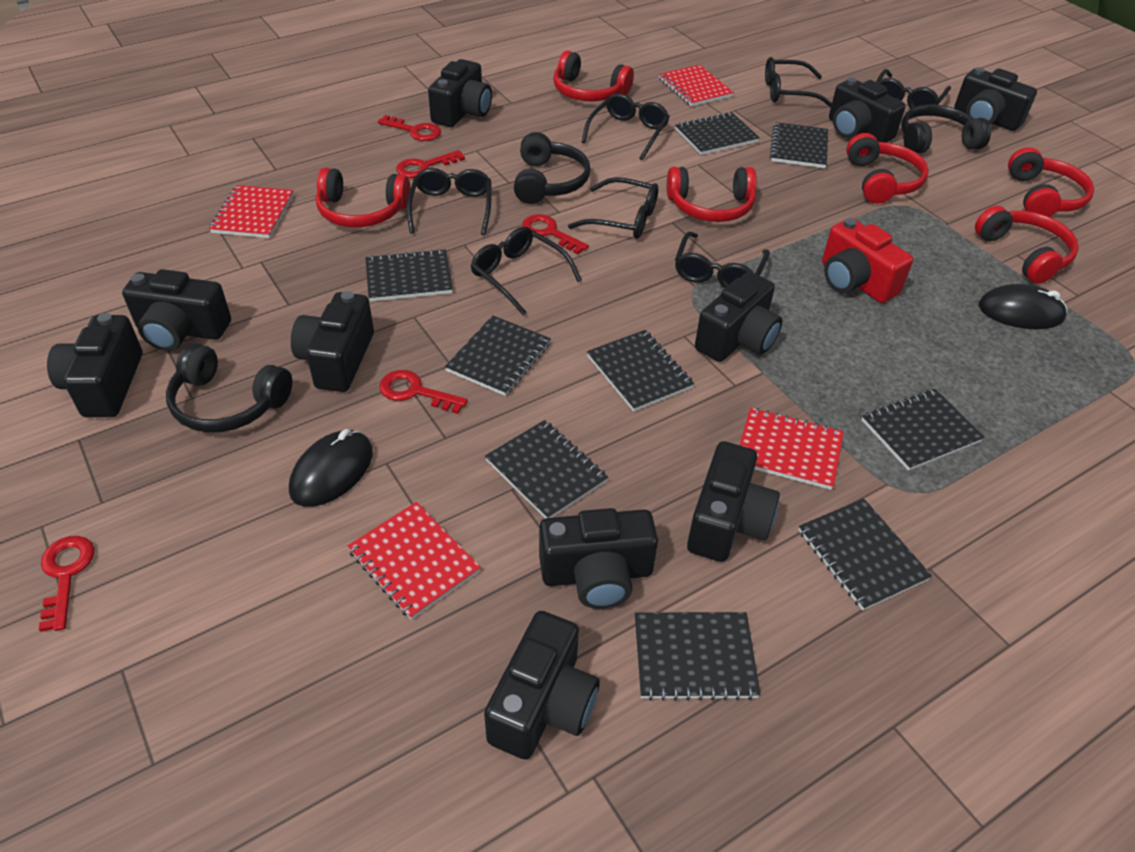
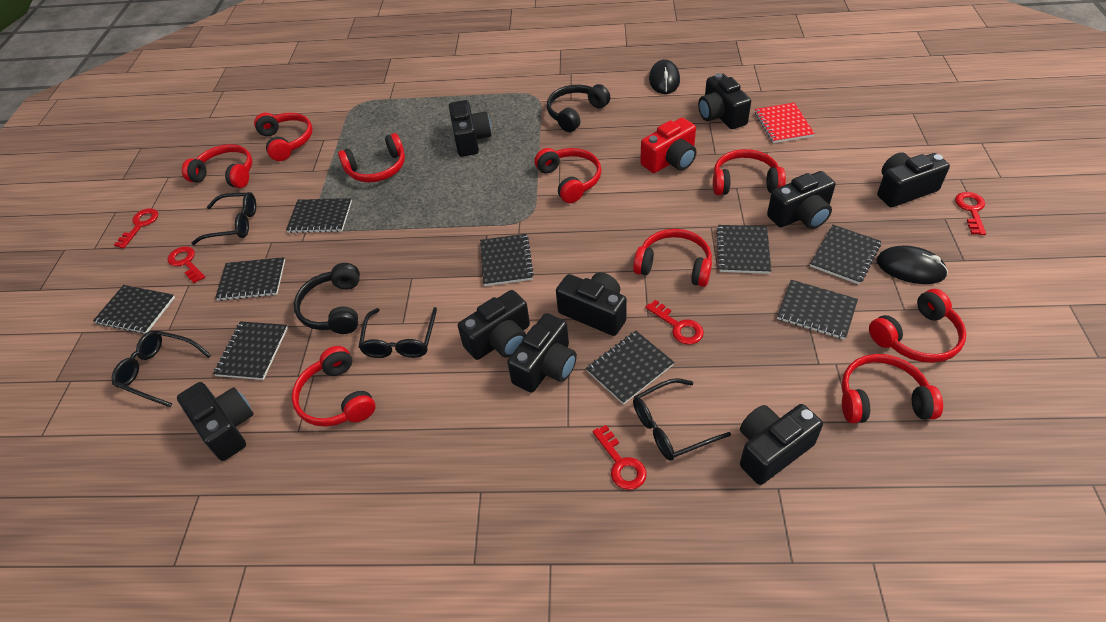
black camera: 10 -> 9
black glasses: 7 -> 4
black headphones: 3 -> 2
red headphones: 6 -> 9
red notebook: 4 -> 1

